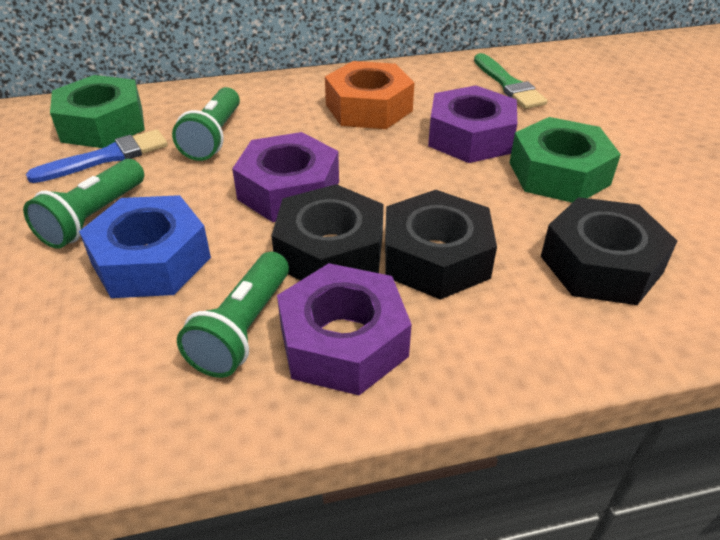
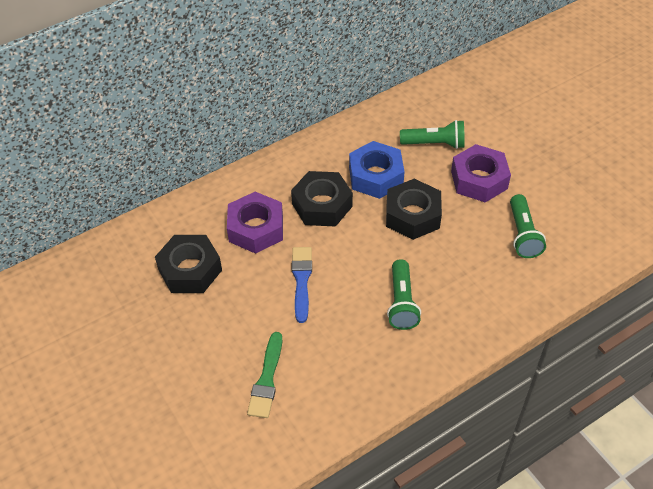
green nut: 2 -> 0
orange nut: 1 -> 0
purple nut: 3 -> 2

